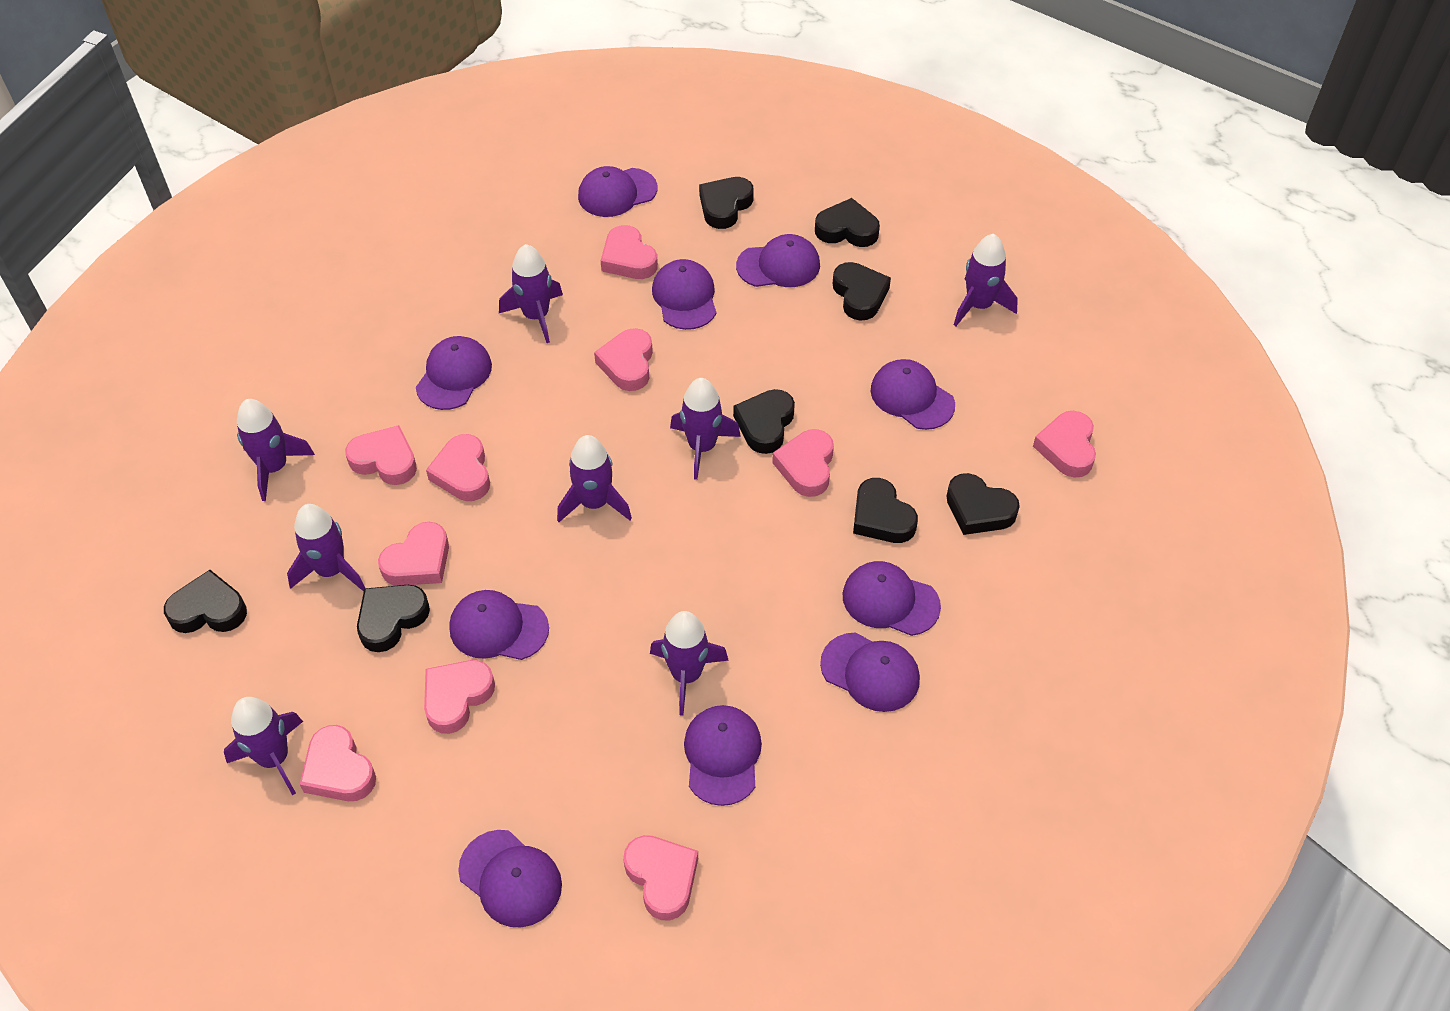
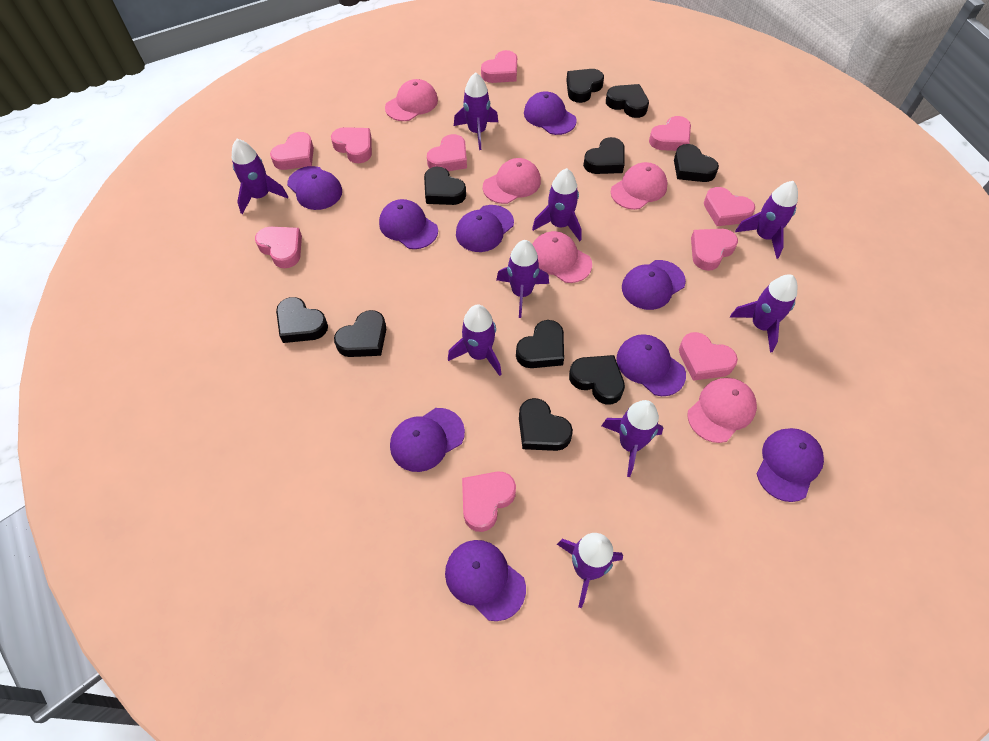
black heart: 8 -> 10
pink cap: 0 -> 5
purple cap: 10 -> 9
purple rocket: 8 -> 9

